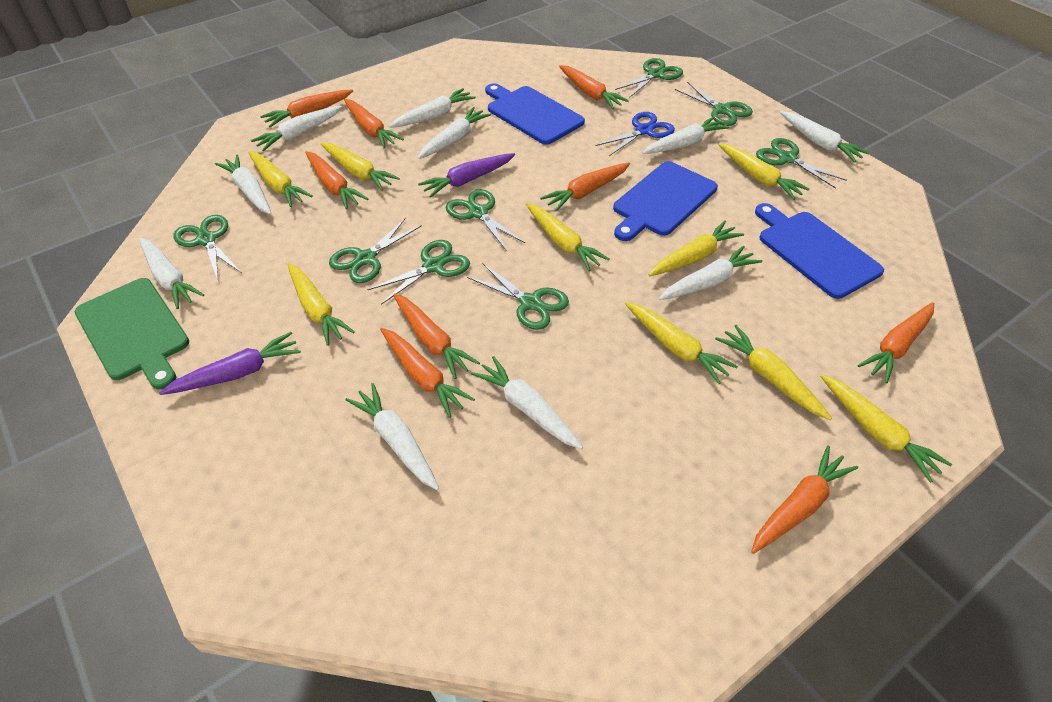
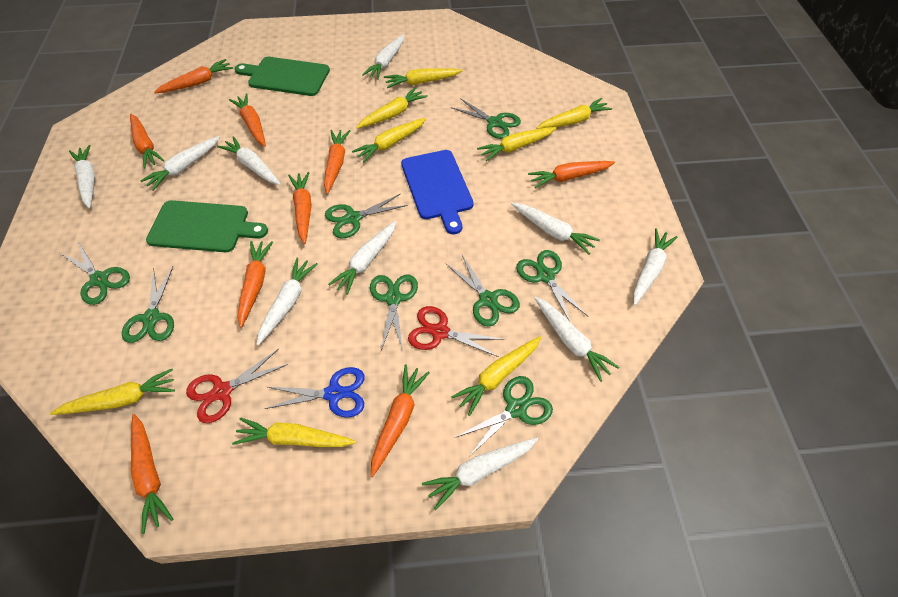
blue cutting board: 3 -> 1
green cutting board: 1 -> 2
purple carrot: 2 -> 0
red scissors: 0 -> 2
yellow carrot: 9 -> 8

